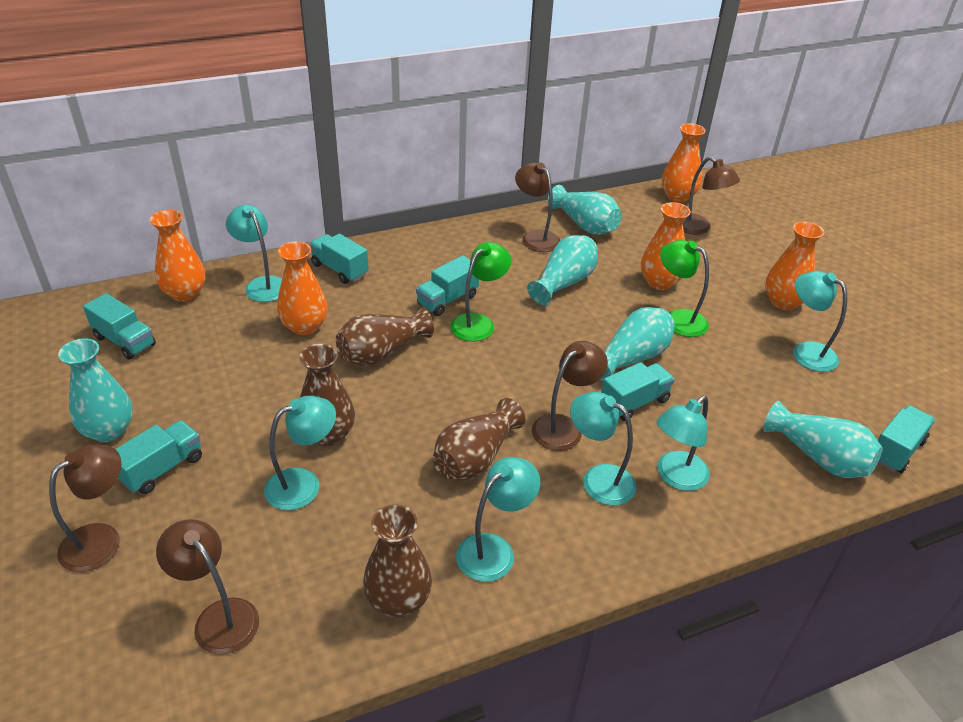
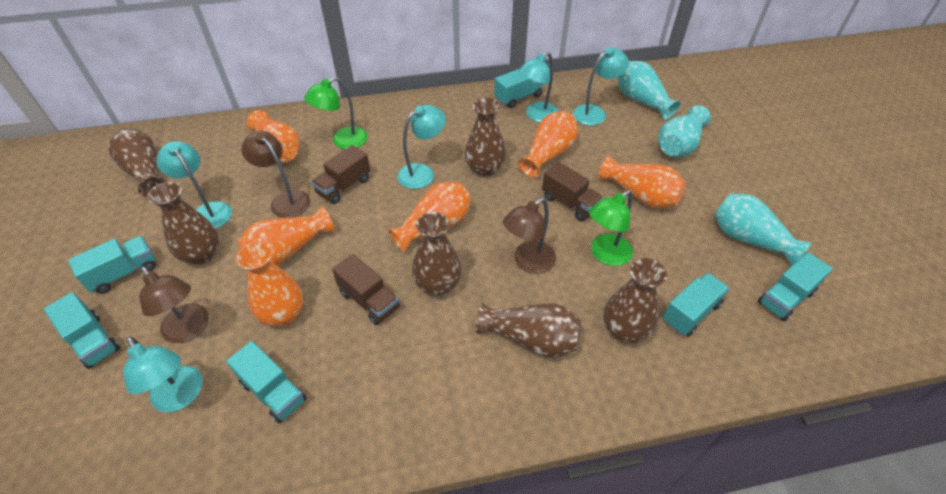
brown lamp: 5 -> 3
brown truck: 0 -> 3
brown vase: 4 -> 6
orange vase: 5 -> 6
turquoise lamp: 6 -> 5
turquoise vase: 5 -> 3

